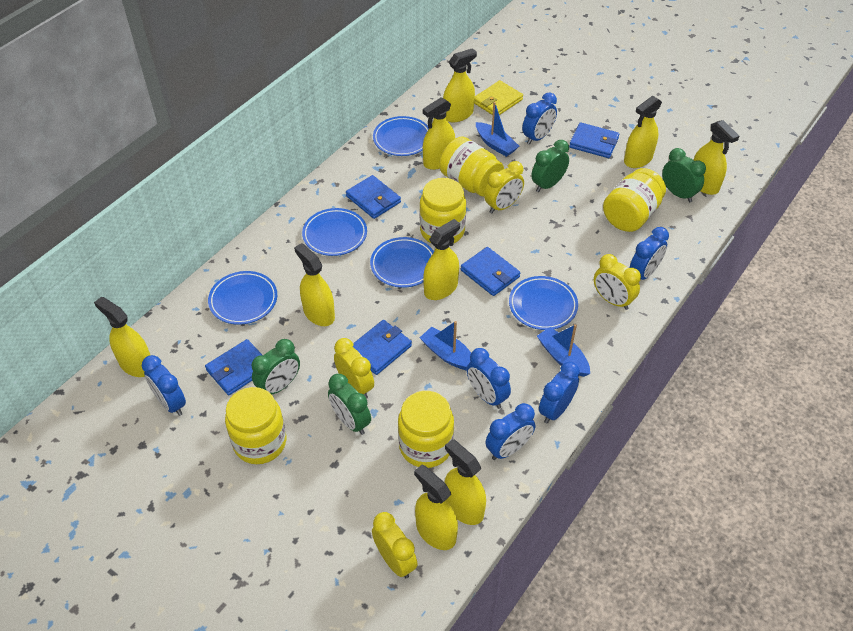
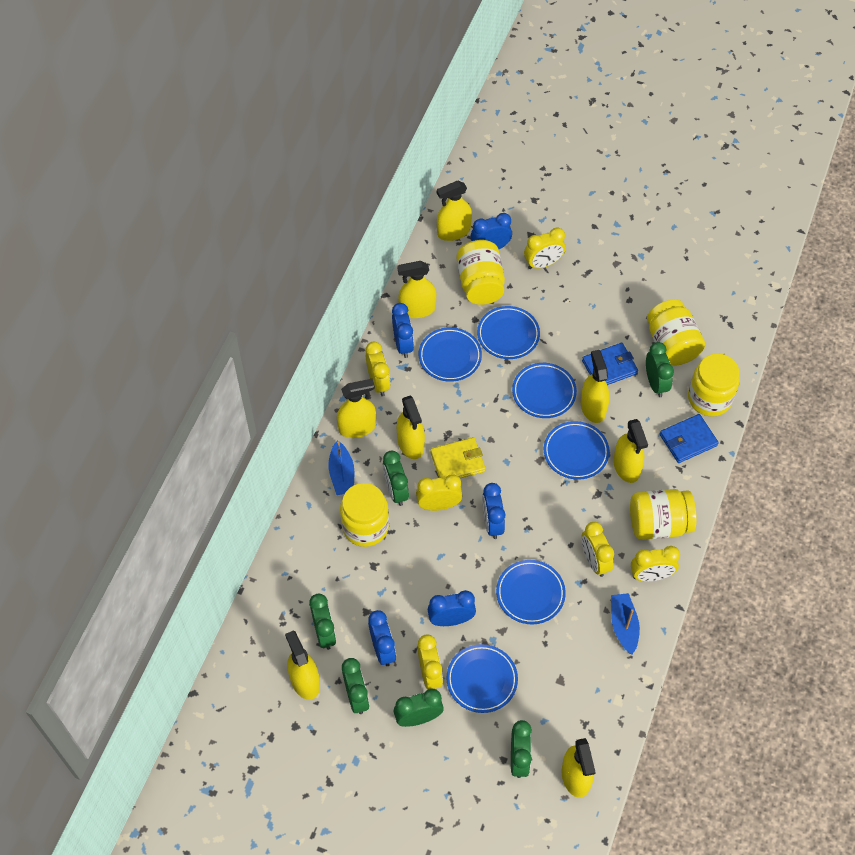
blue boat: 3 -> 2
blue clock: 6 -> 5
blue plate: 5 -> 6
blue wallet: 5 -> 2
green clock: 4 -> 6
yellow clock: 4 -> 6
yellow spray bottle: 9 -> 8

